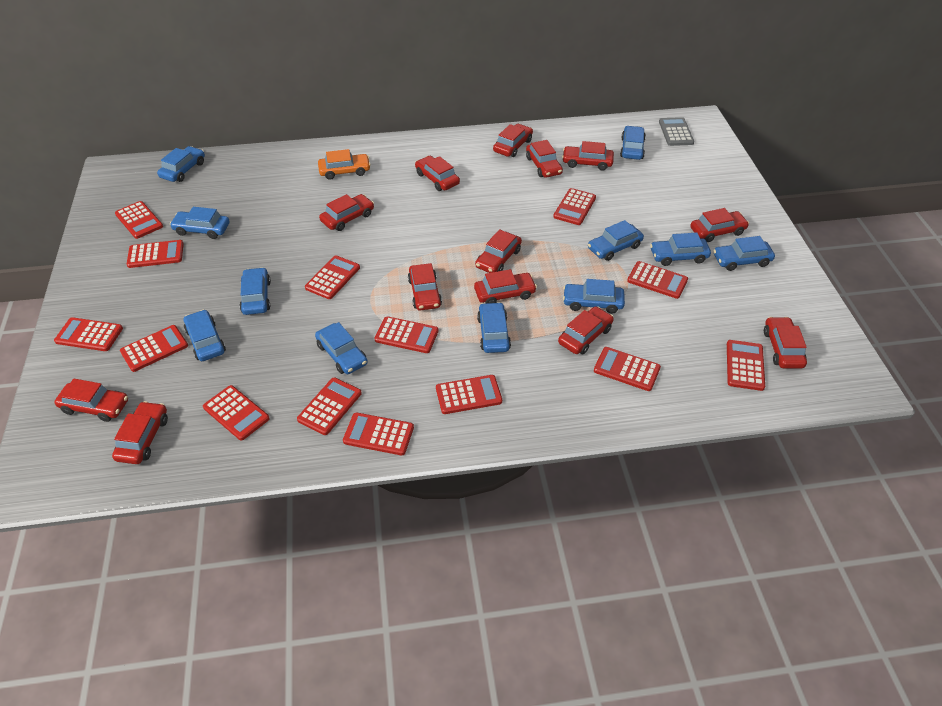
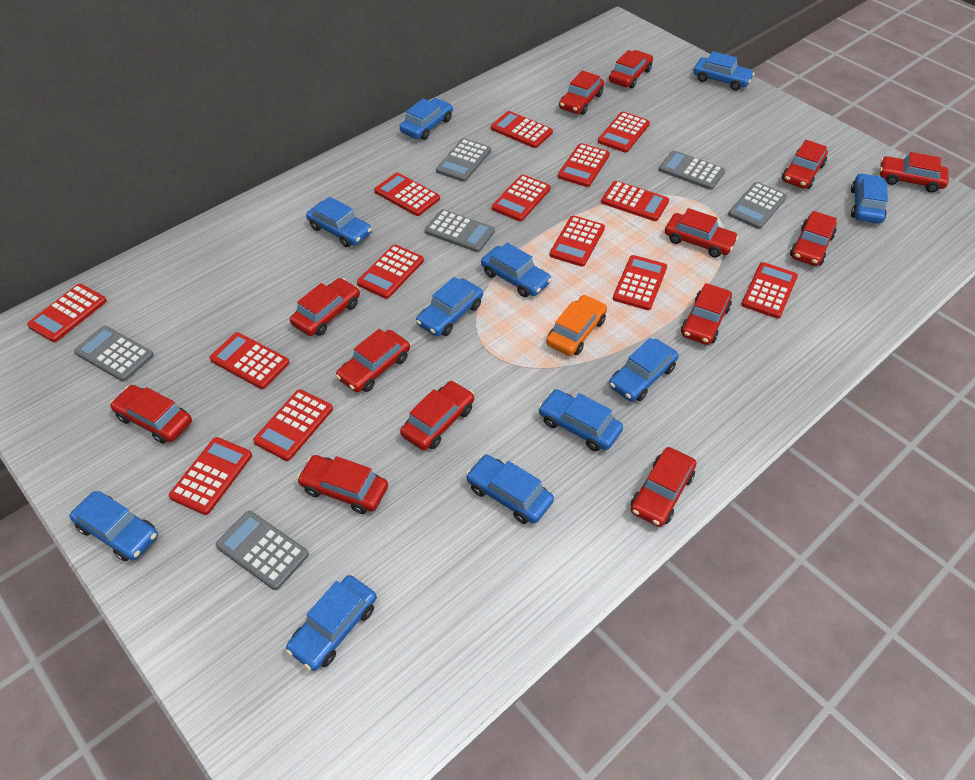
grey calculator: 1 -> 6

